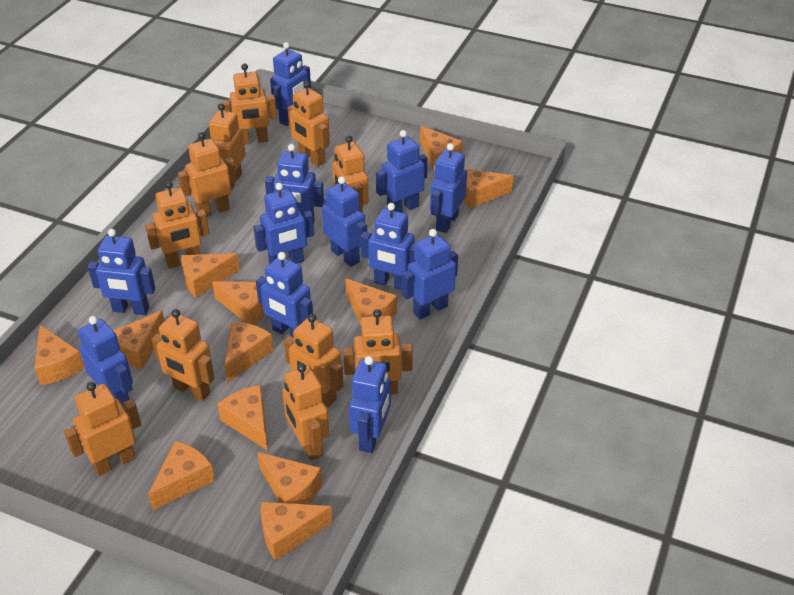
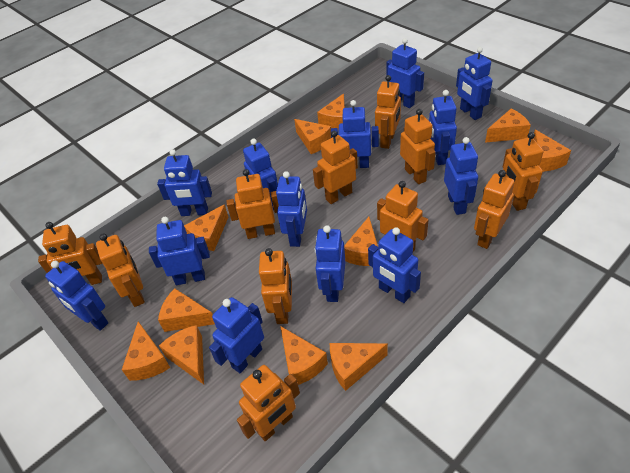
blue robot: 12 -> 13
orange cheese: 12 -> 11

